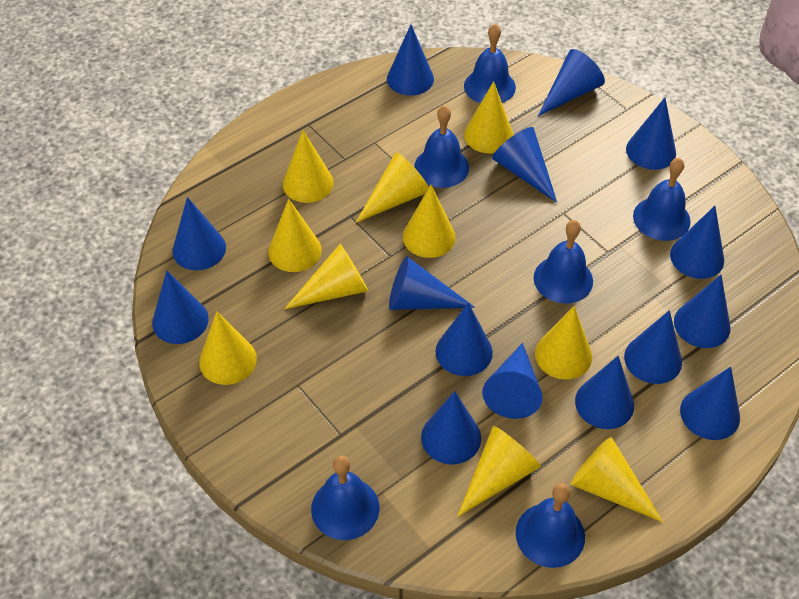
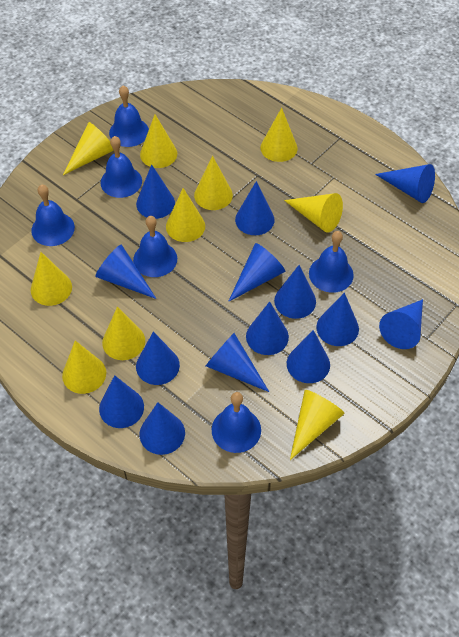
blue cone: 15 -> 14

